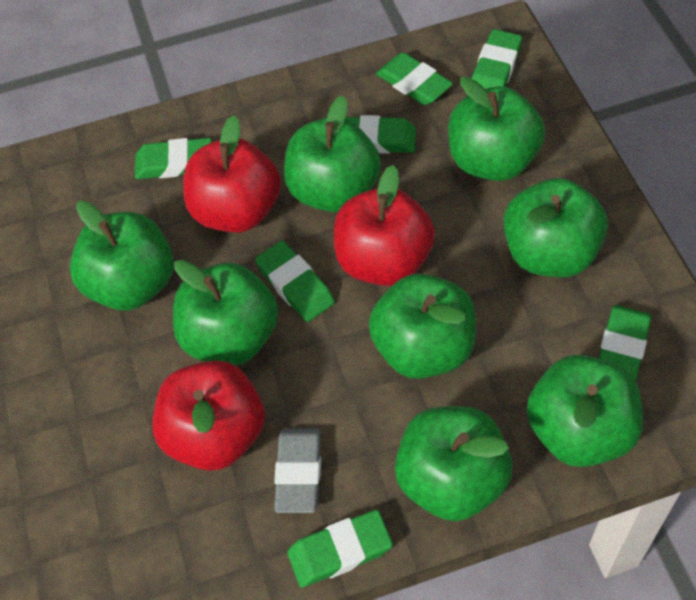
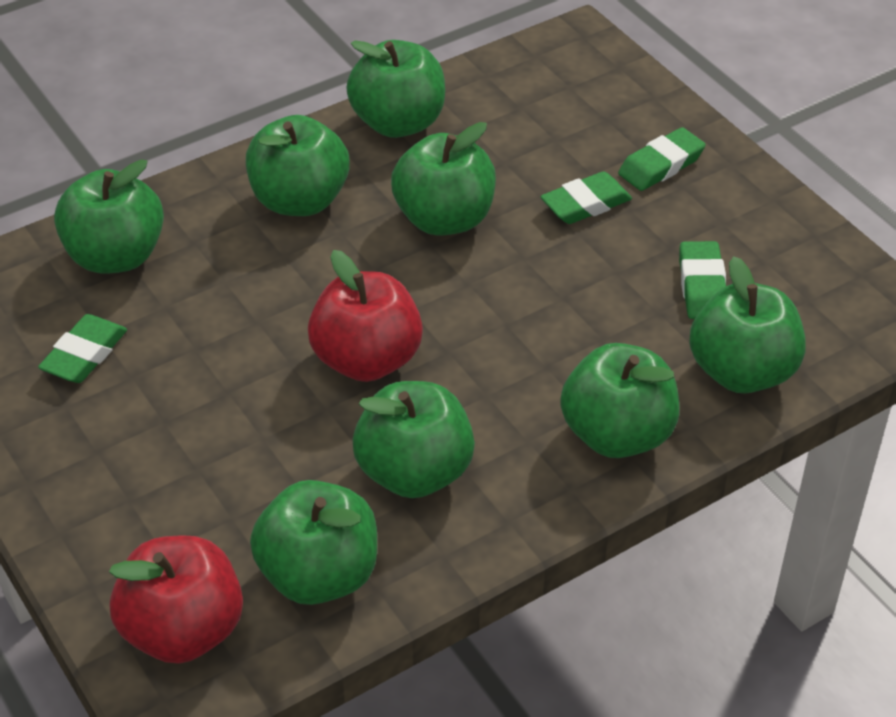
green eraser: 7 -> 4
grey eraser: 1 -> 0
red apple: 3 -> 2

